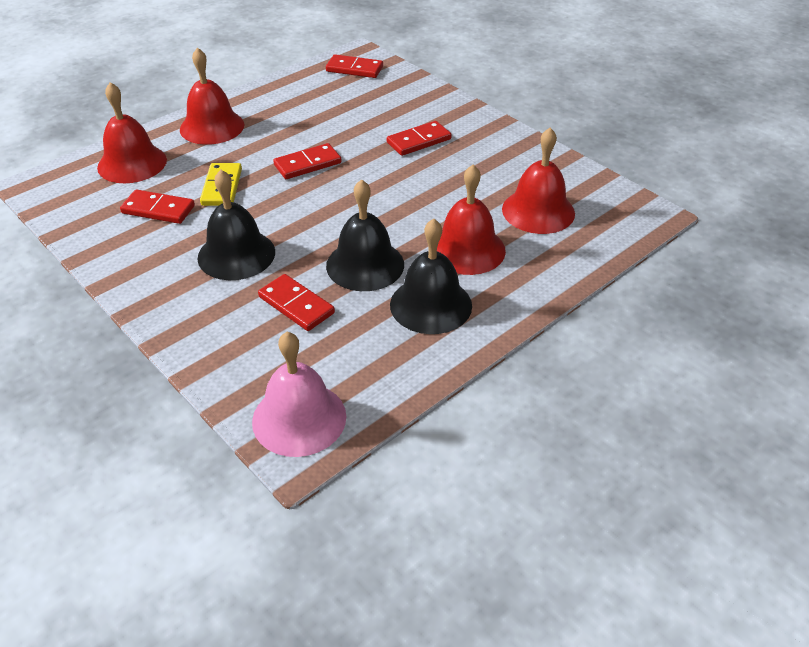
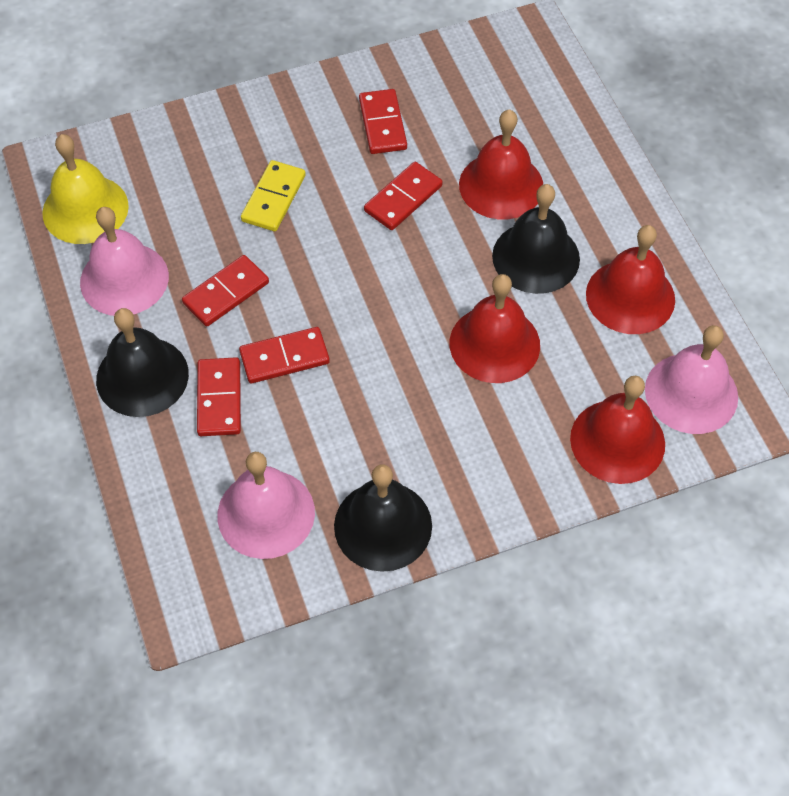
pink bell: 1 -> 3
yellow bell: 0 -> 1

